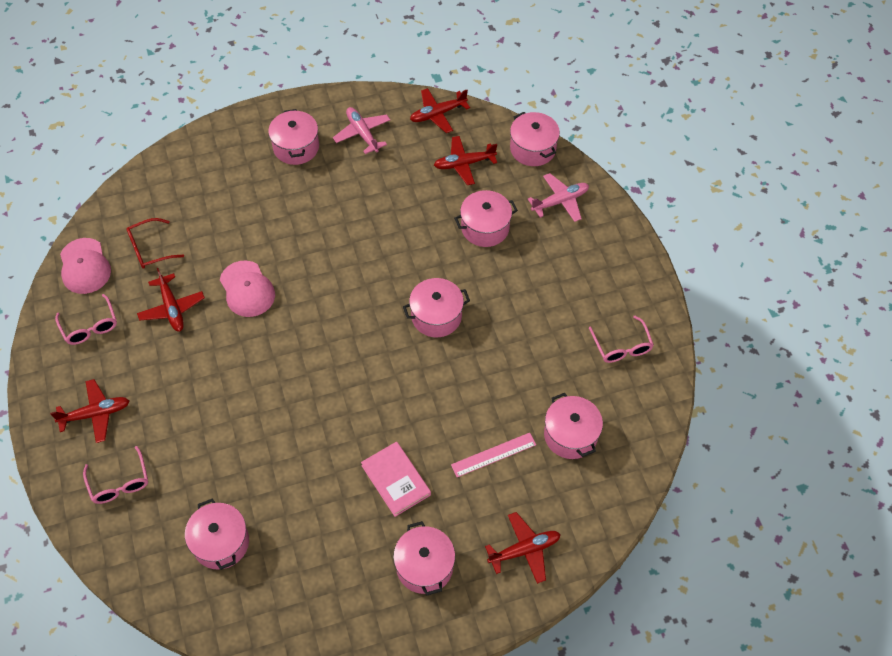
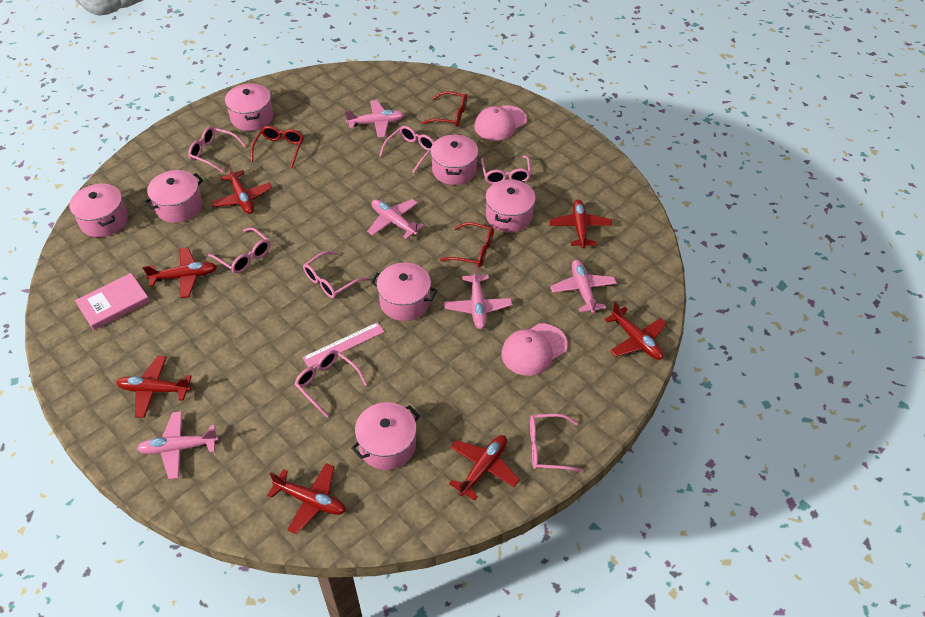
pink glasses: 3 -> 7
pink plane: 2 -> 5
red glasses: 1 -> 3
red plane: 5 -> 7

